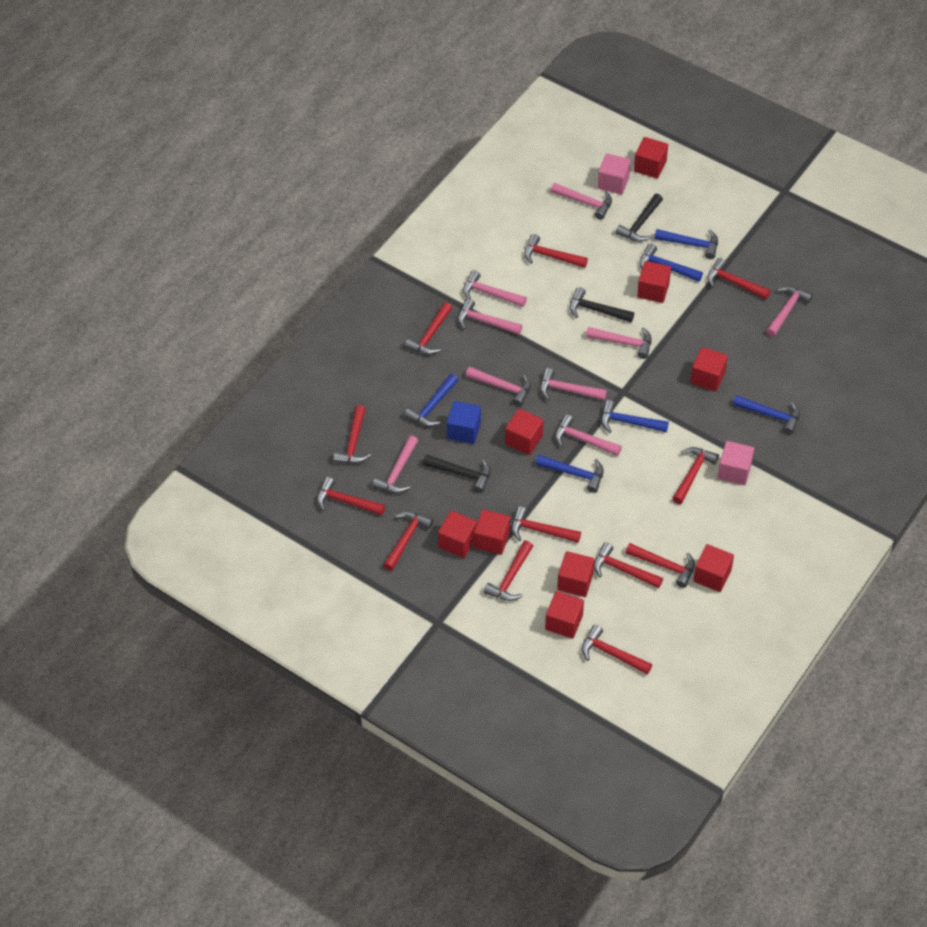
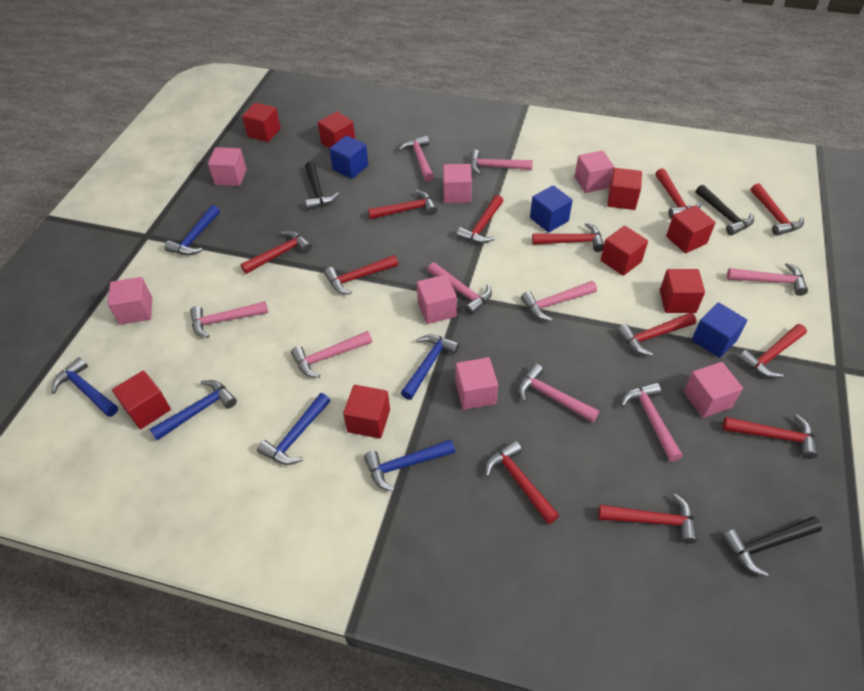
blue cube: 1 -> 3
pink cube: 2 -> 7
red cube: 9 -> 8

